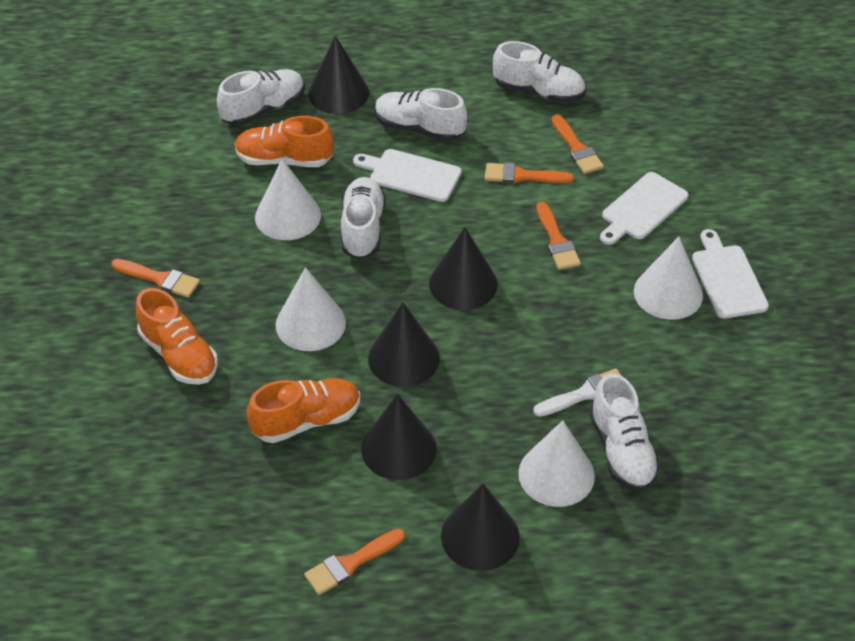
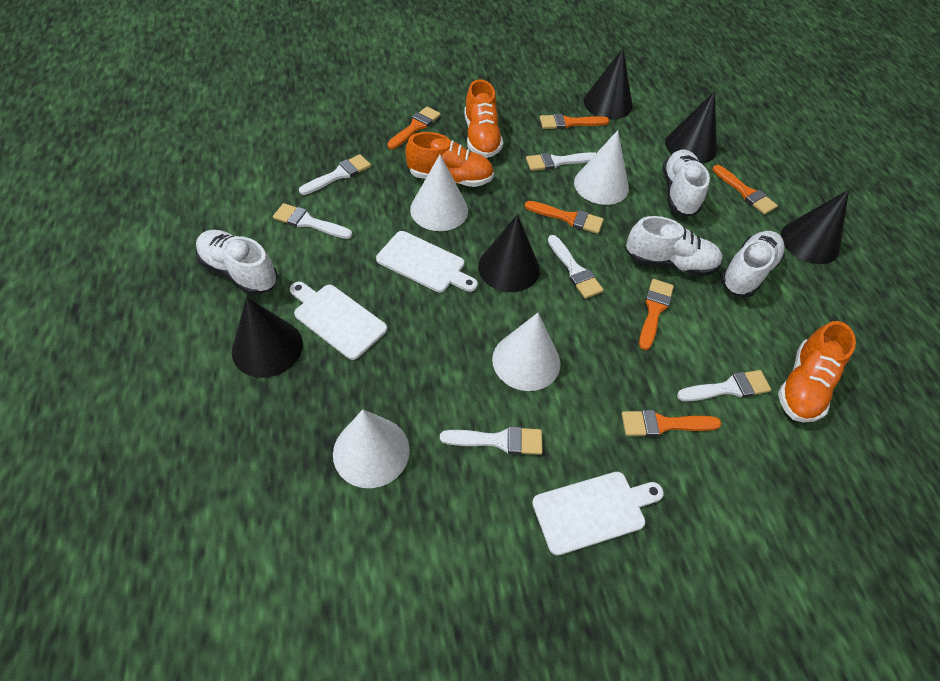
orange brush: 5 -> 6
white brush: 1 -> 6
white shoe: 5 -> 4

